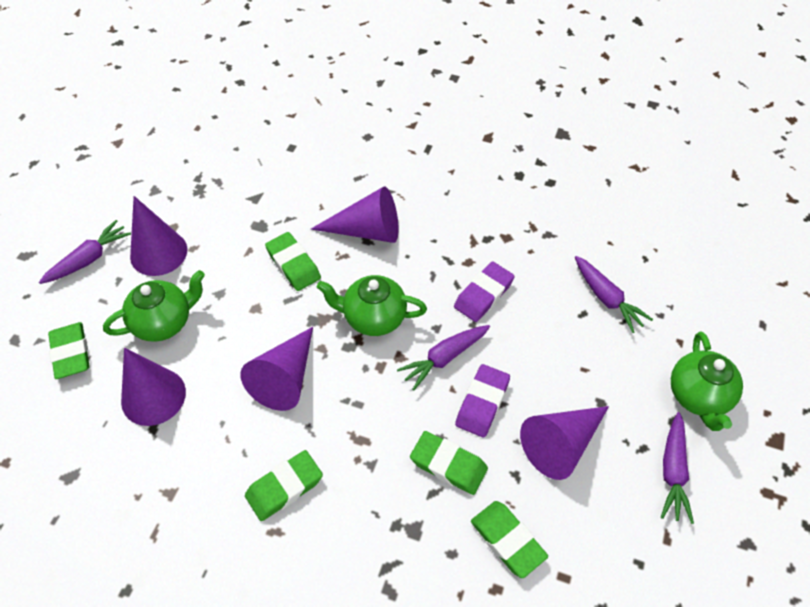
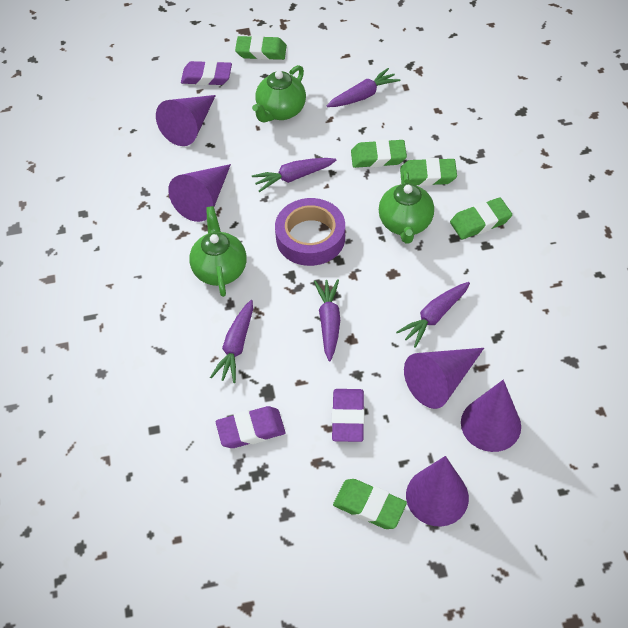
purple carrot: 4 -> 5
purple eraser: 2 -> 3
purple tape: 0 -> 1

